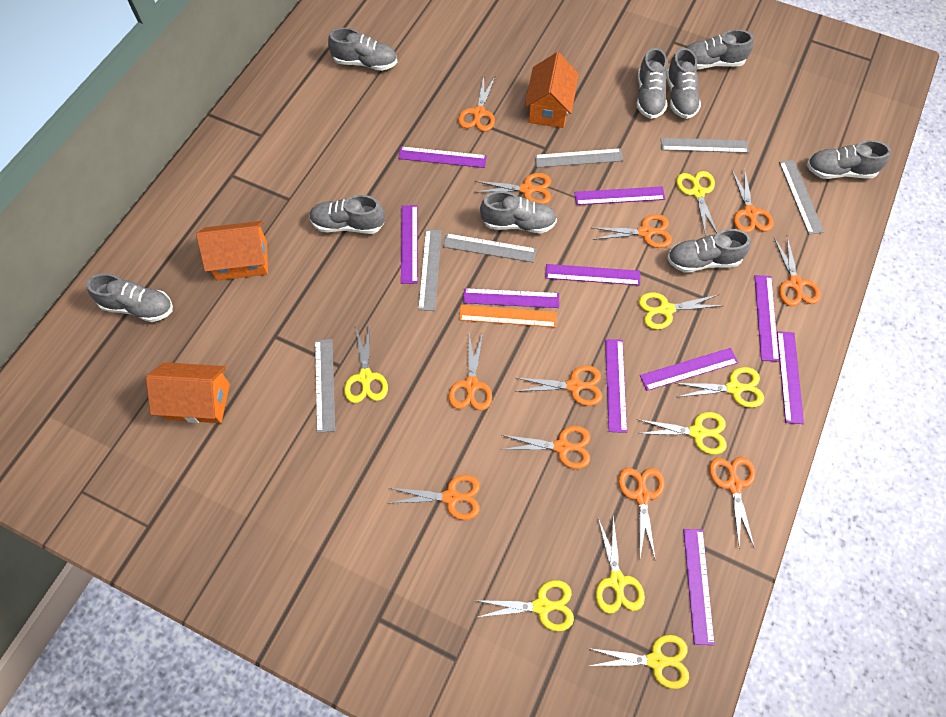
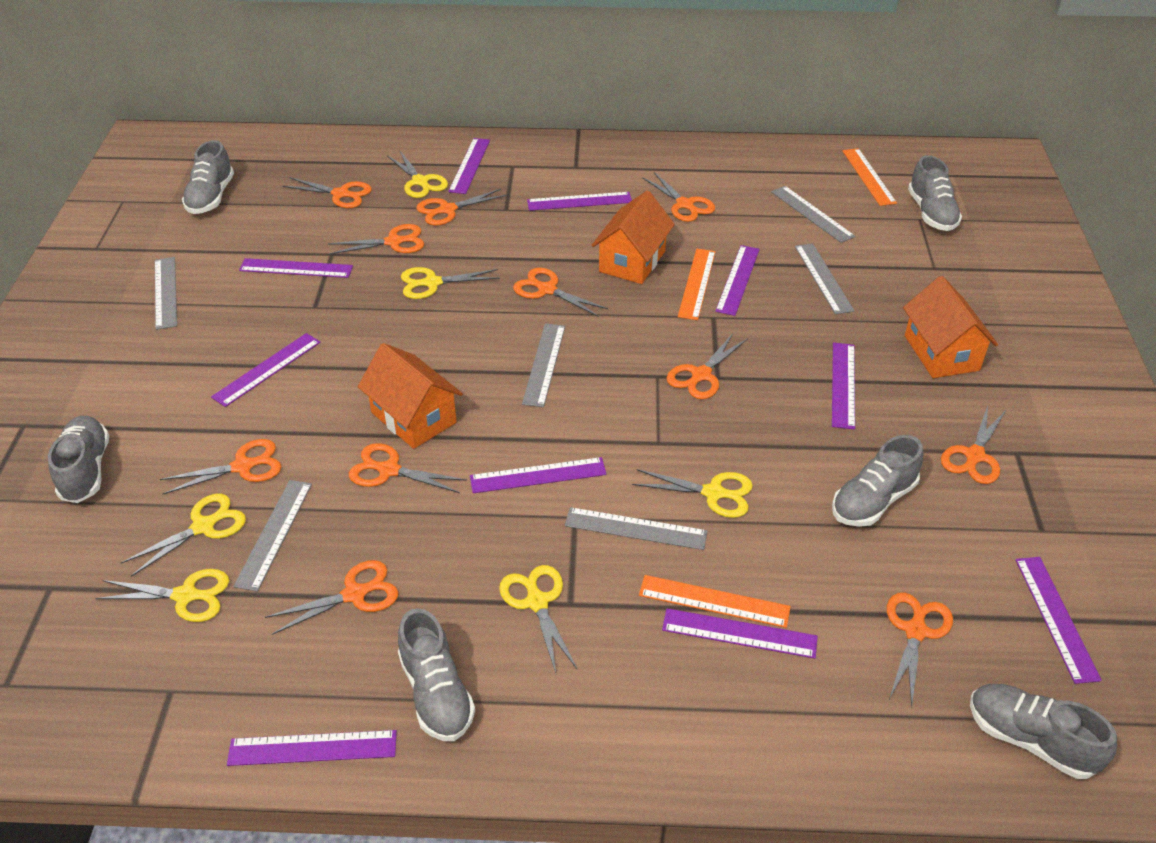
grey shoe: 9 -> 6
orange ruler: 1 -> 3
yellow scissors: 8 -> 6

